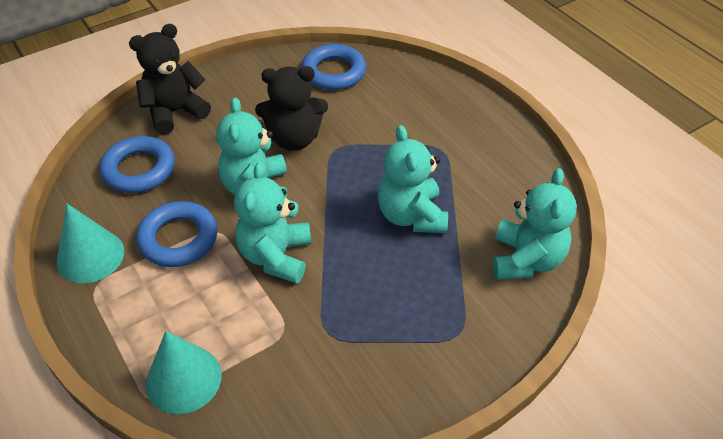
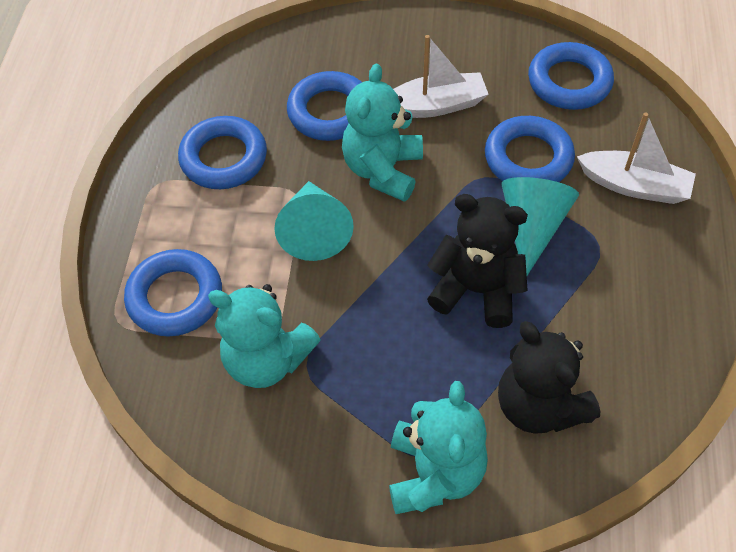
blue ring: 3 -> 5
turquoise teddy bear: 4 -> 3
white boat: 0 -> 2

